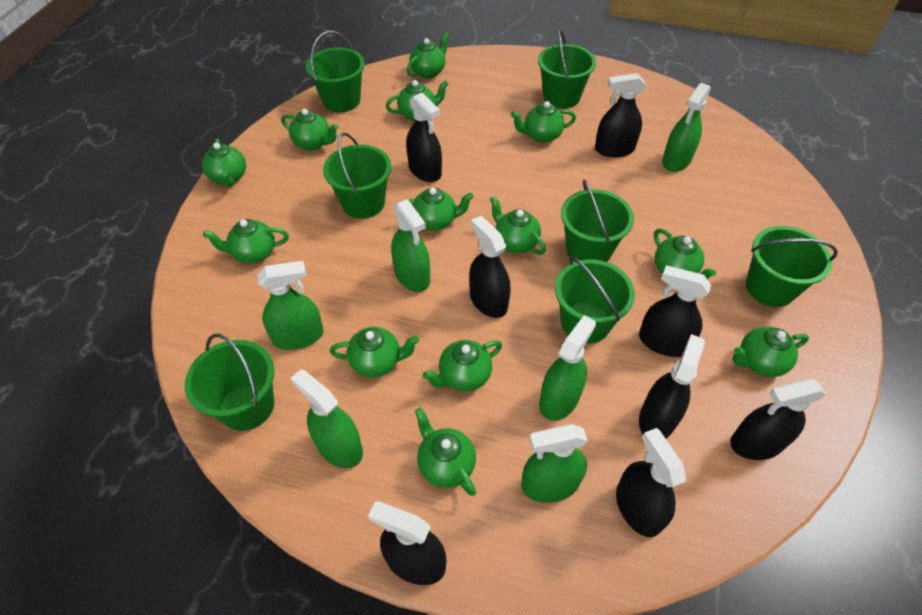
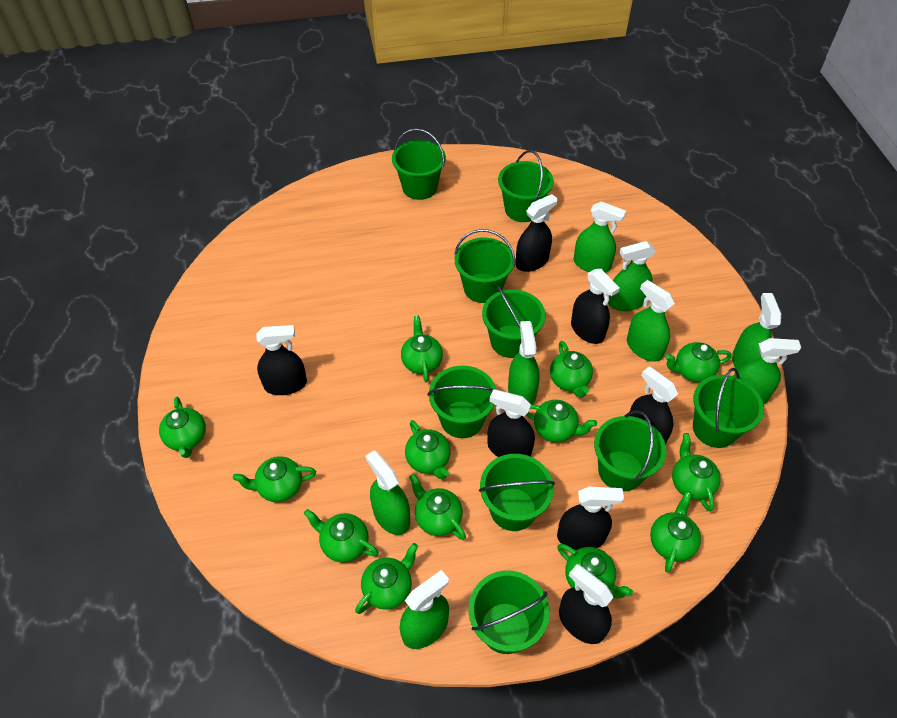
black spray bottle: 8 -> 7
green bucket: 7 -> 9
green spray bottle: 6 -> 8

